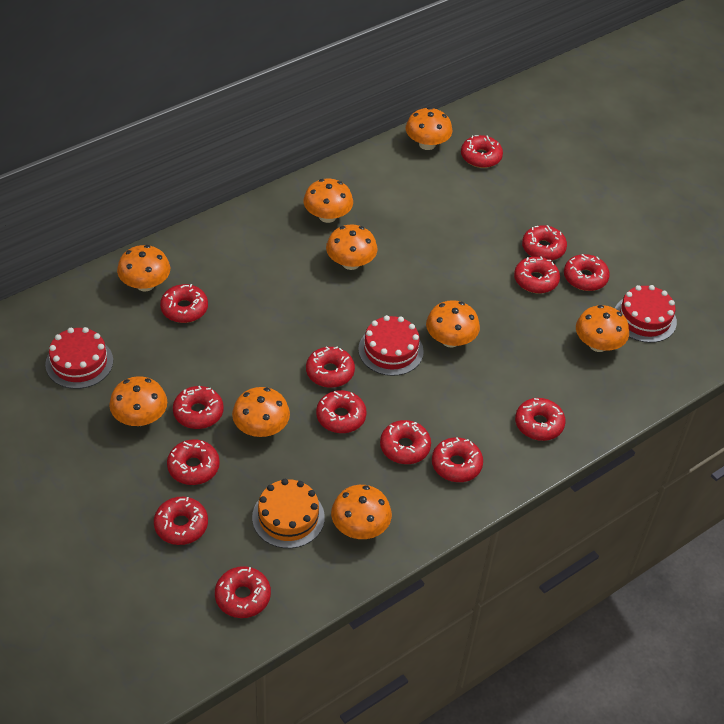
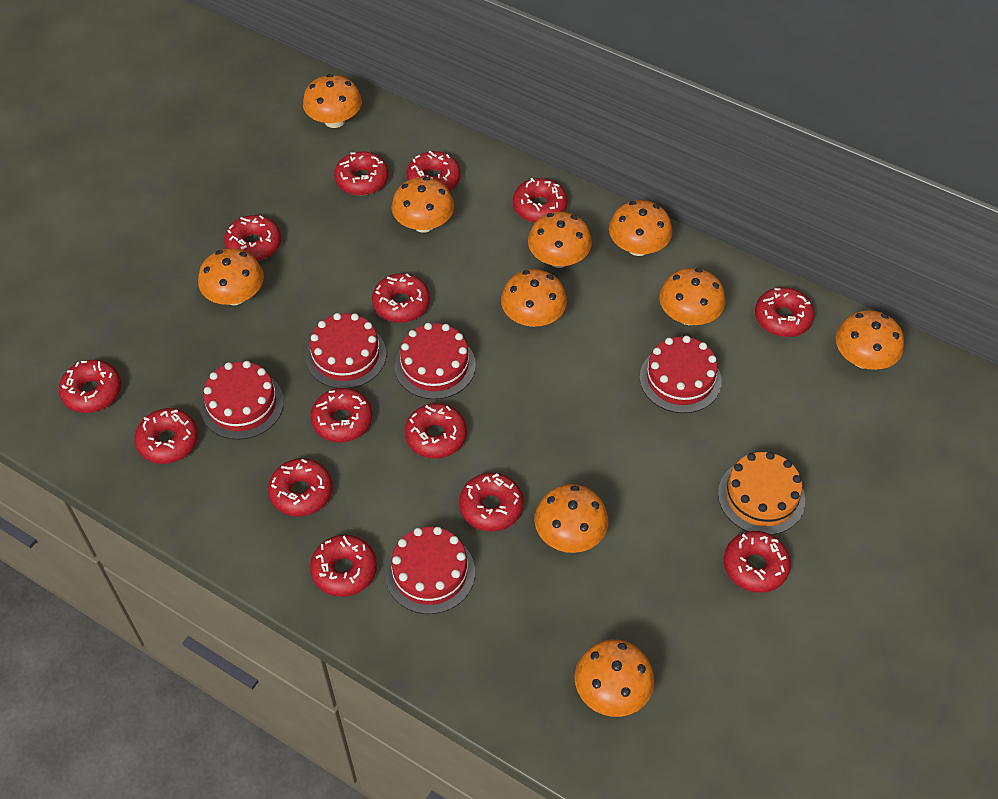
orange mushroom: 9 -> 10
red cake: 3 -> 5

